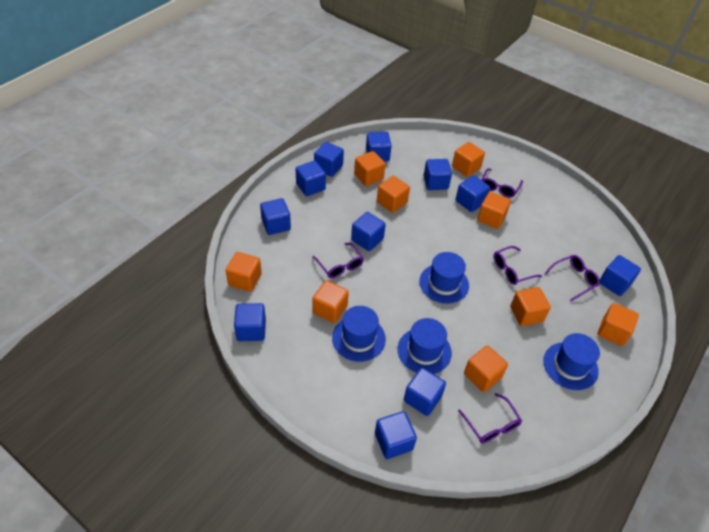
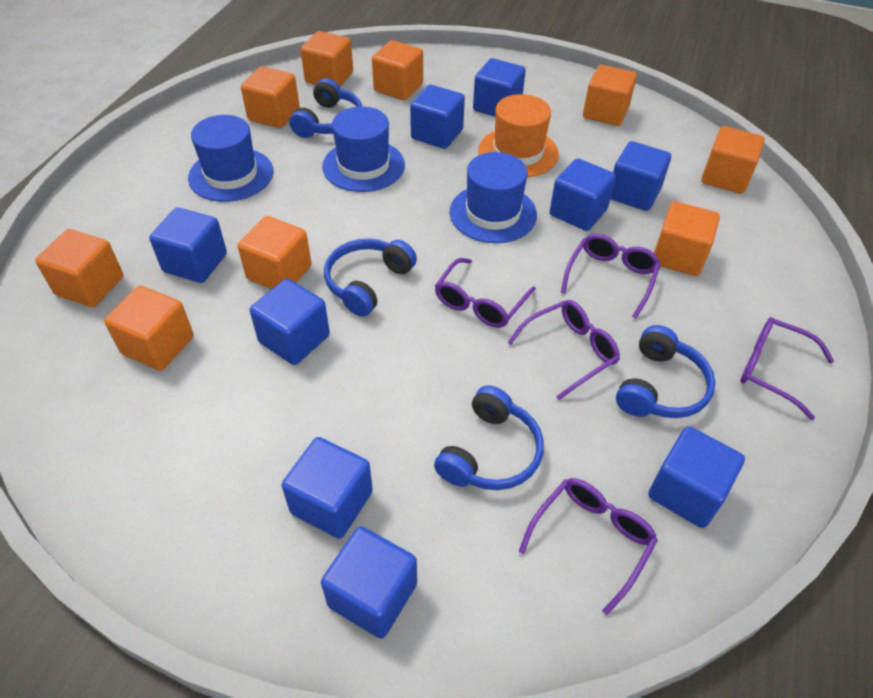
blue cube: 11 -> 9
blue hat: 4 -> 3
blue headphones: 0 -> 4
orange hat: 0 -> 1

